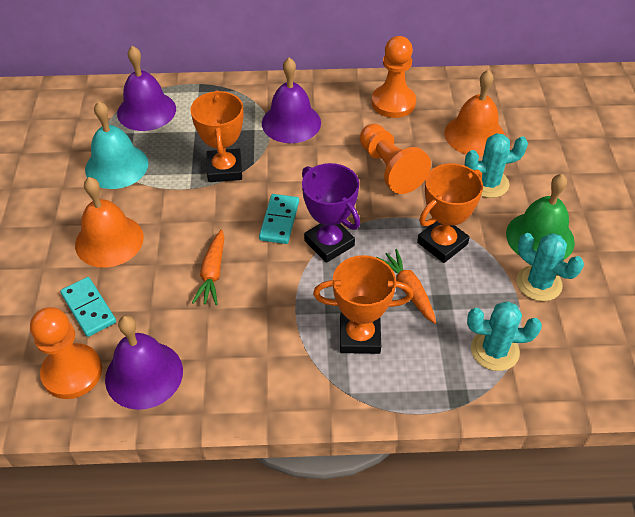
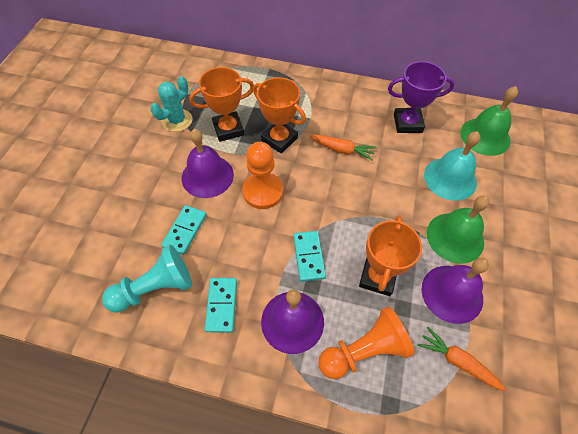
green bell: 1 -> 2
orange bell: 2 -> 0
orange pawn: 3 -> 2
turquoise cactus: 3 -> 1
turquoise domino: 2 -> 3
turquoise pawn: 0 -> 1

